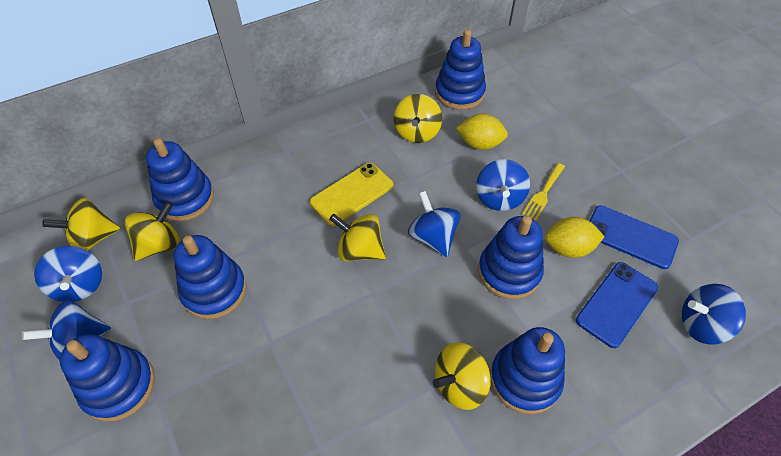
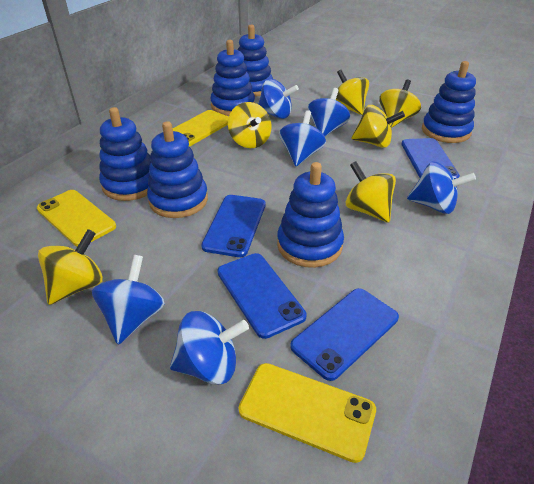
blue phone: 2 -> 4
blue spinning top: 5 -> 6
yellow fork: 1 -> 0
yellow lemon: 2 -> 0
yellow phone: 1 -> 3
yellow spinning top: 5 -> 6

